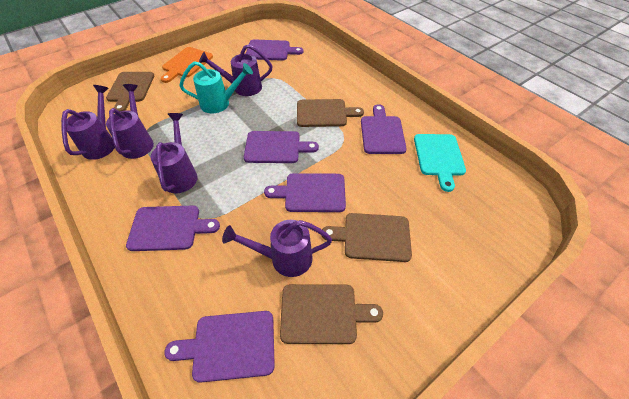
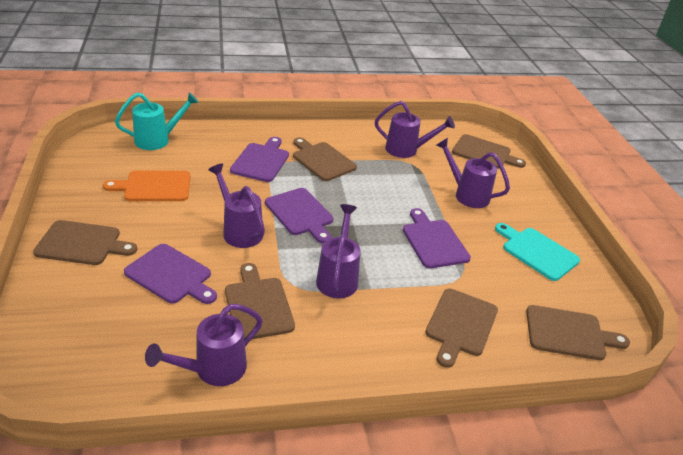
brown cutting board: 4 -> 6
purple cutting board: 6 -> 4

